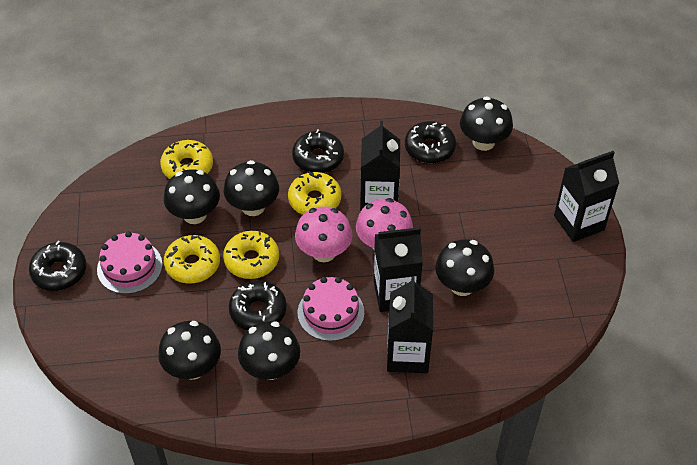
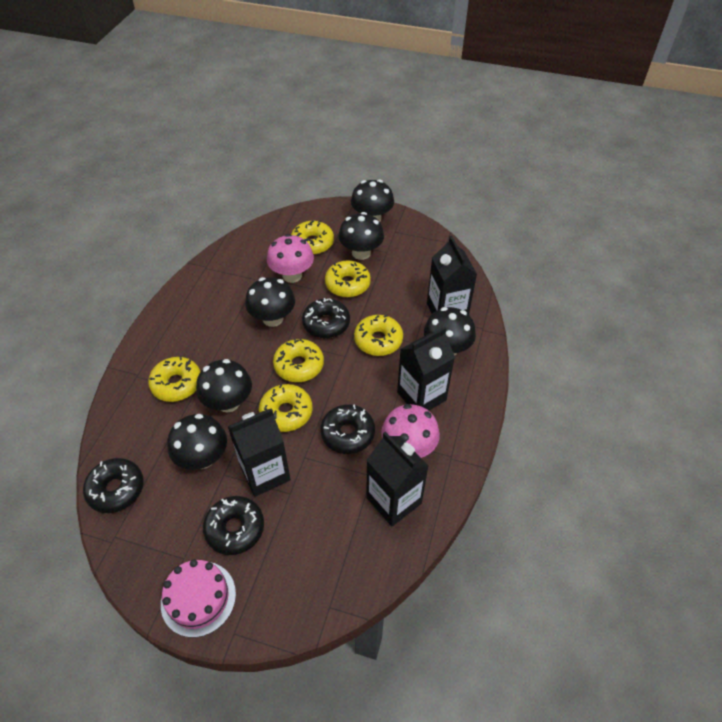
pink cake: 2 -> 1
yellow donut: 4 -> 6

